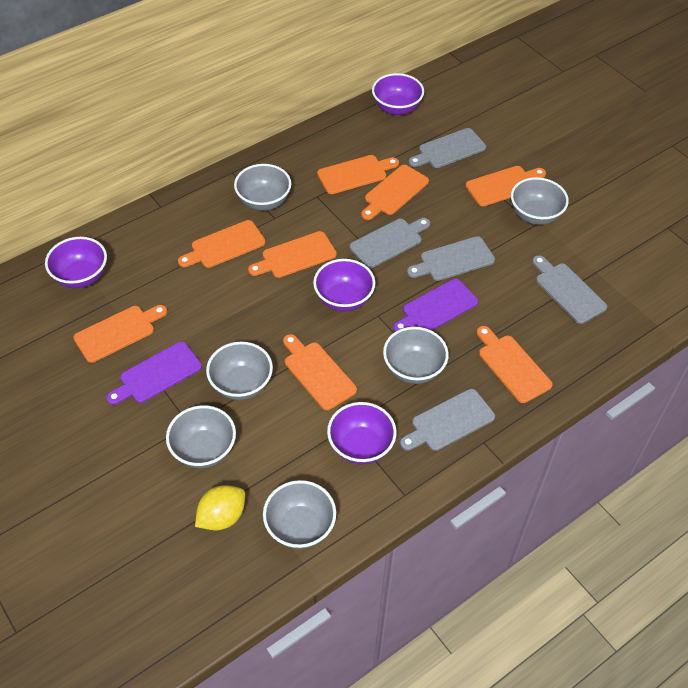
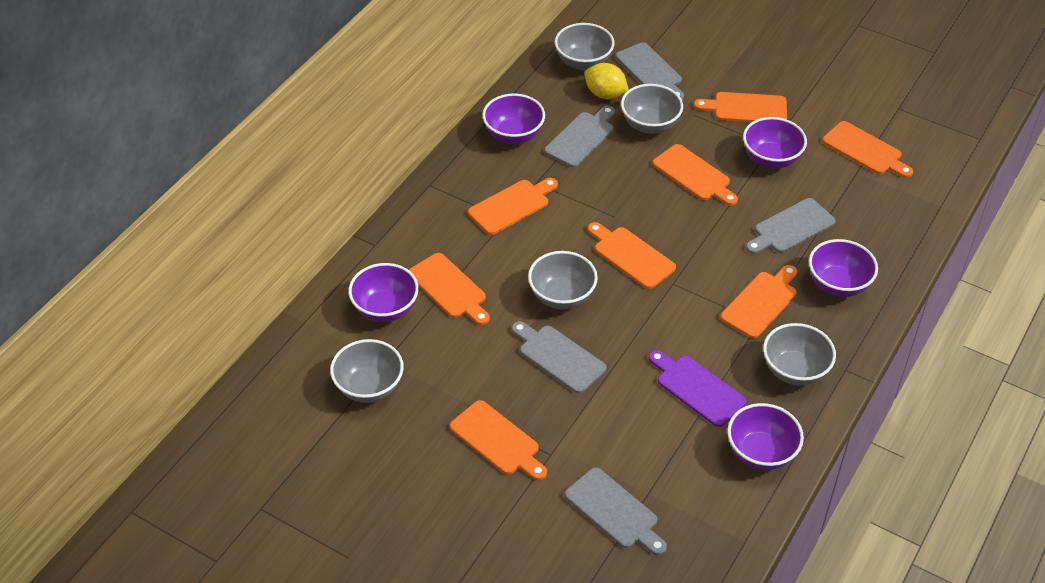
grey bowl: 6 -> 5
purple bowl: 4 -> 5
purple cutting board: 2 -> 1

